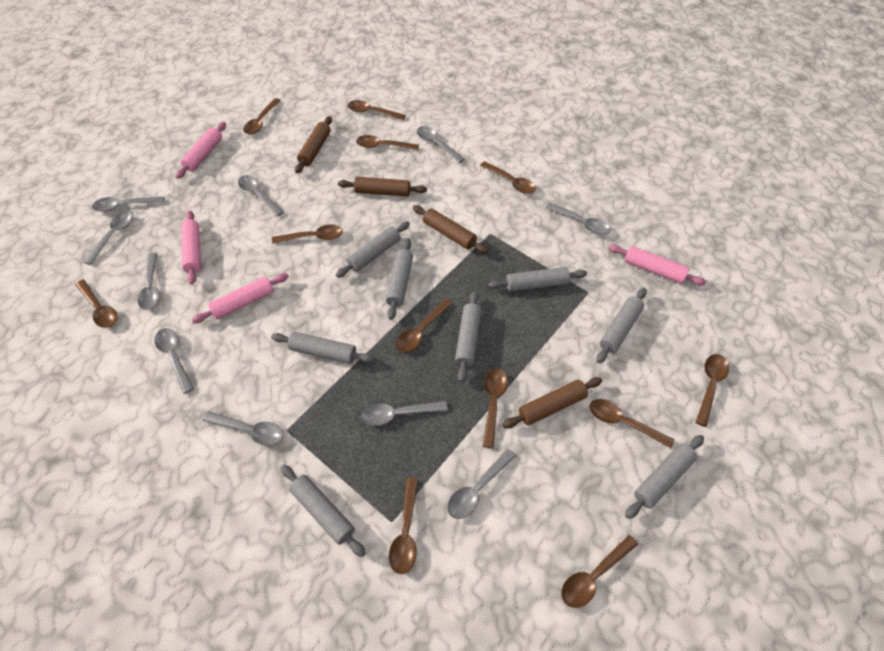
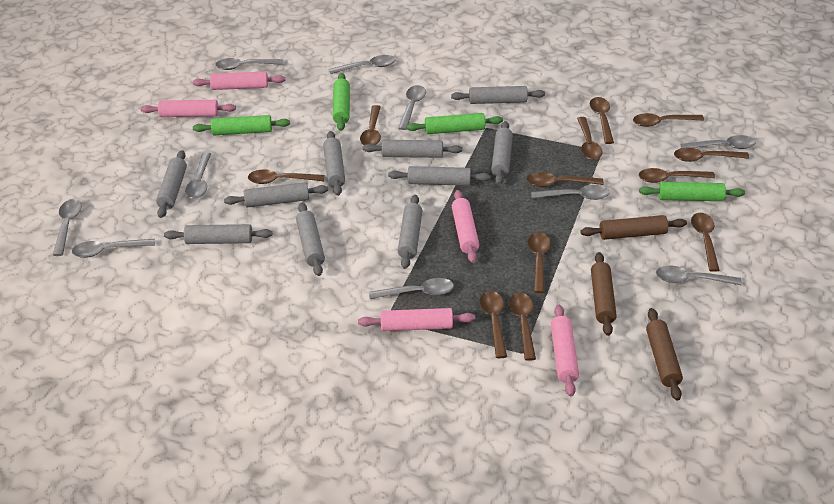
brown rolling pin: 4 -> 3
green rolling pin: 0 -> 4
grey rolling pin: 8 -> 10
pink rolling pin: 4 -> 5

